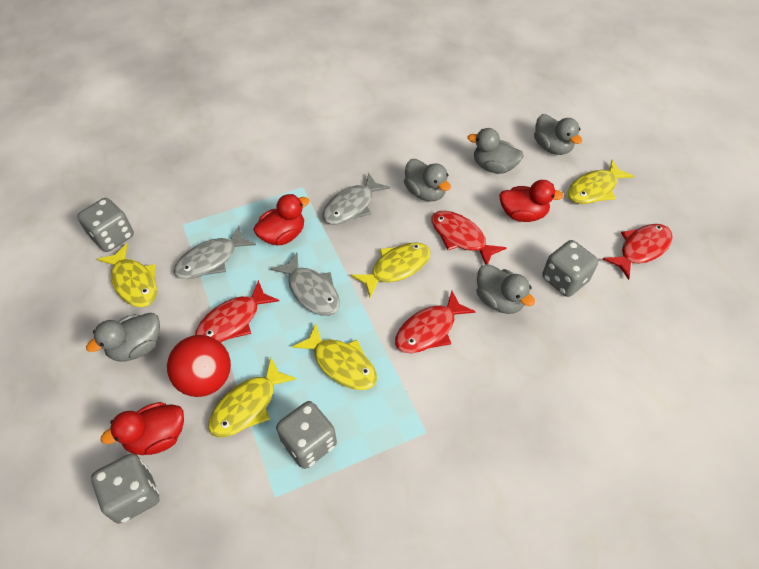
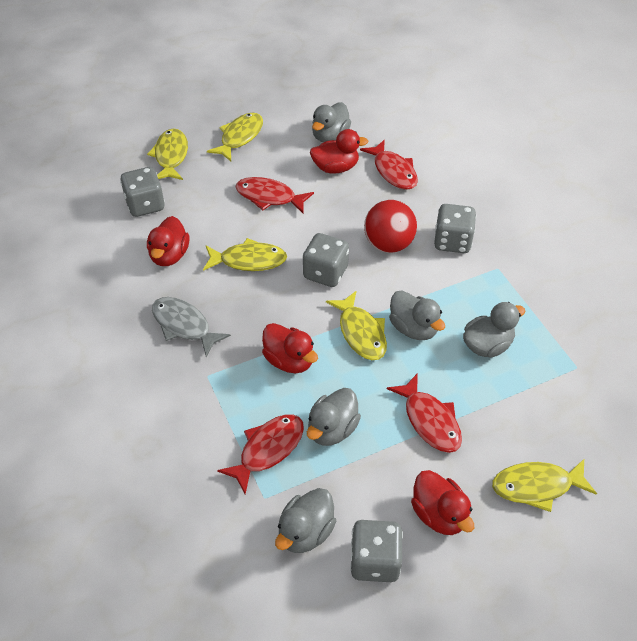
grey fish: 3 -> 1
red duck: 3 -> 4

